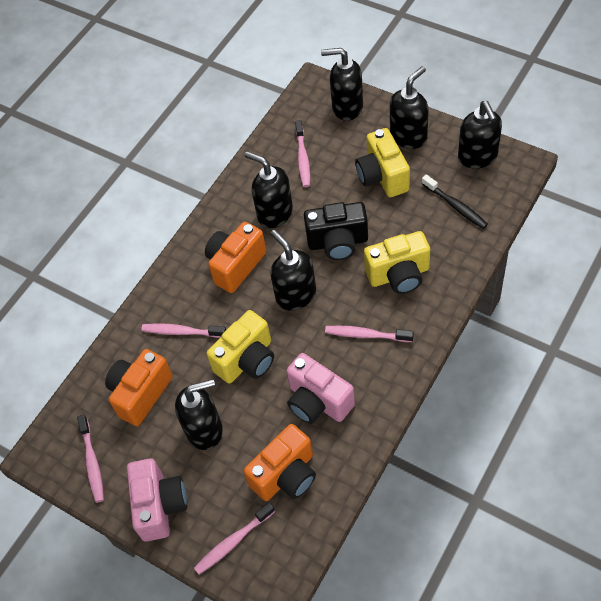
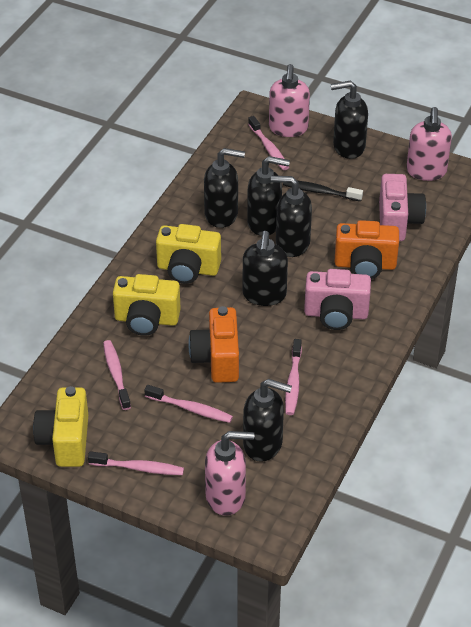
black camera: 1 -> 0
orange camera: 3 -> 2
pink soap dispenser: 0 -> 3

